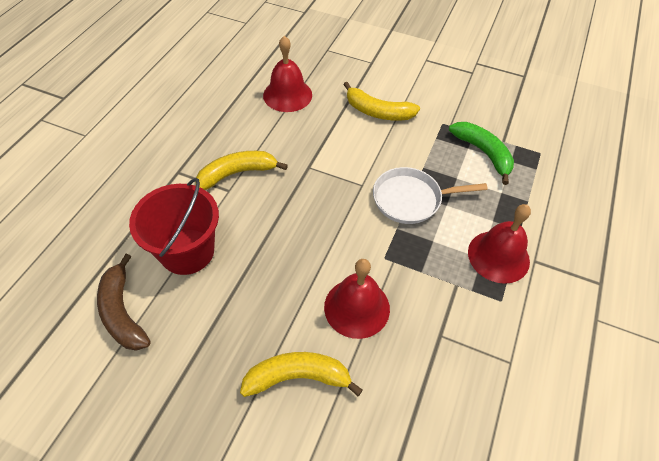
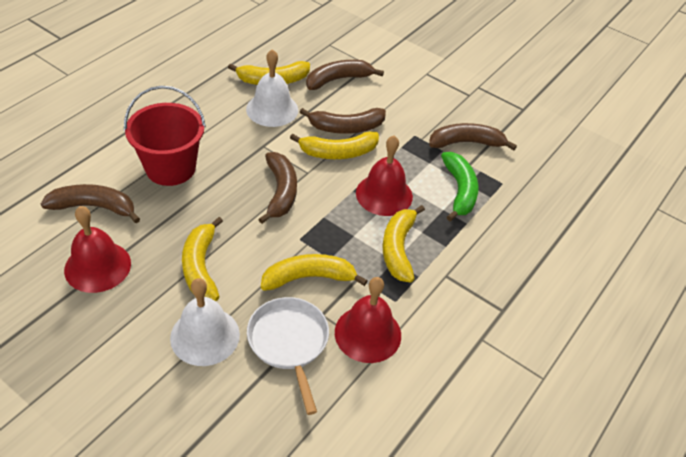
brown banana: 1 -> 5
white bell: 0 -> 2
yellow banana: 3 -> 5

